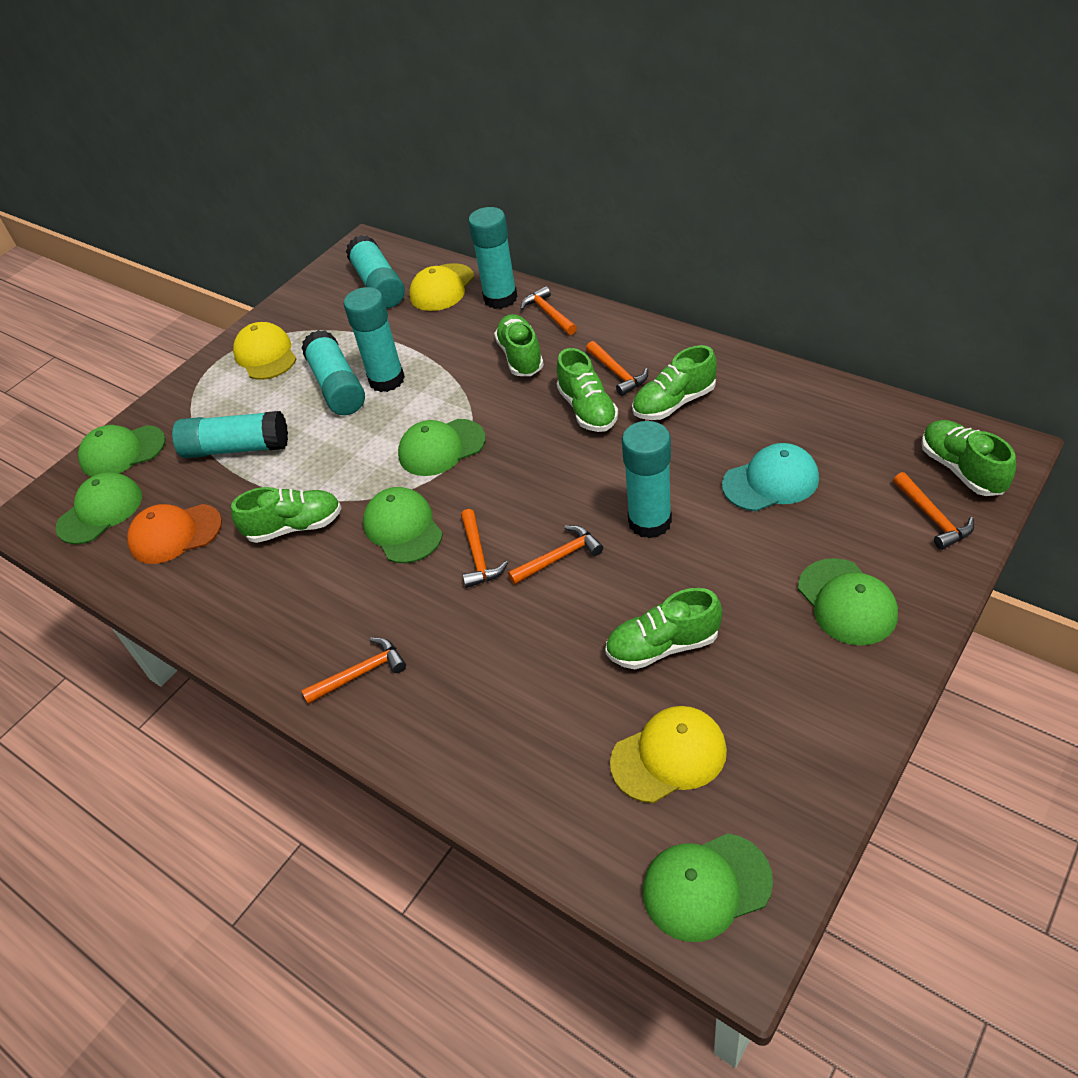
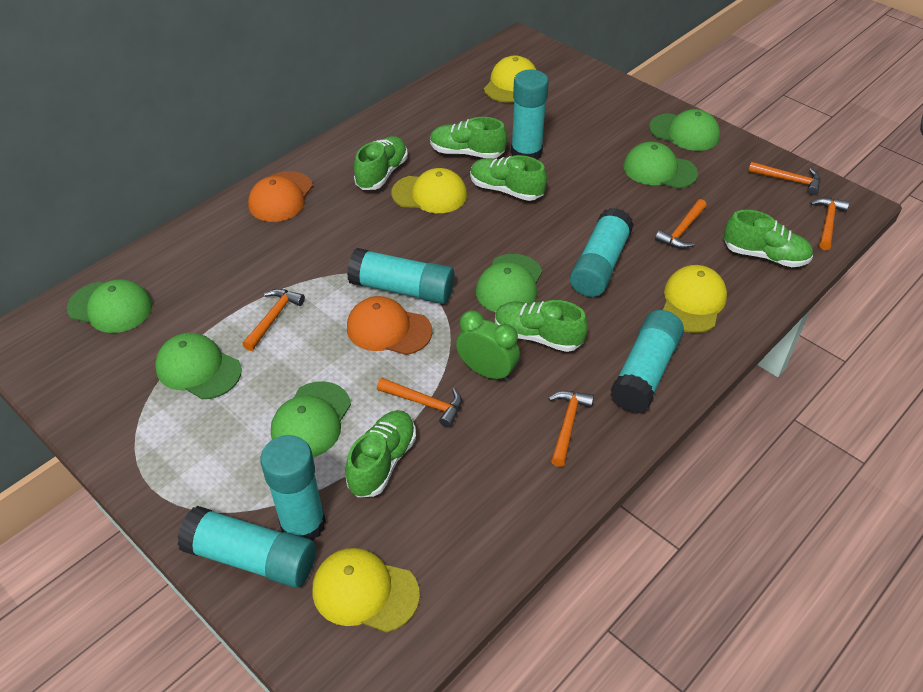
green clock: 0 -> 1
orange cap: 1 -> 2
turquoise cap: 1 -> 0
yellow cap: 3 -> 4

